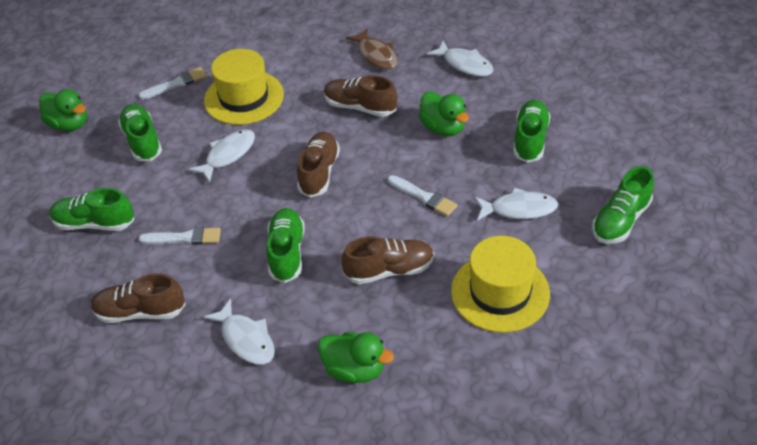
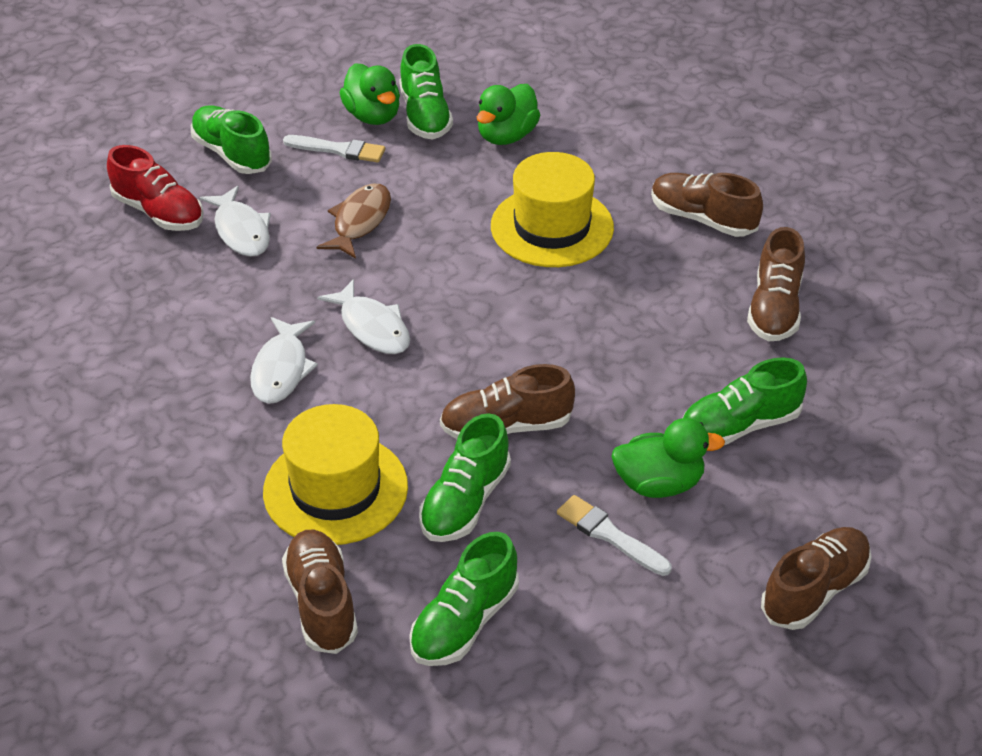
brown shoe: 4 -> 5
red shoe: 0 -> 1
white brush: 3 -> 2
white fish: 4 -> 3

